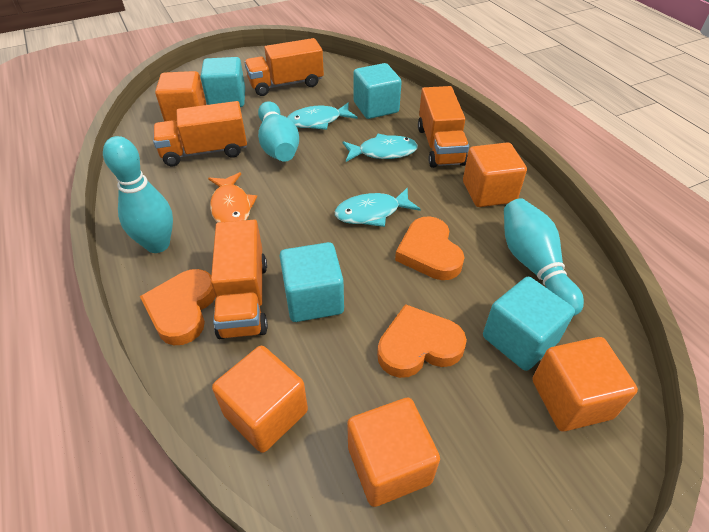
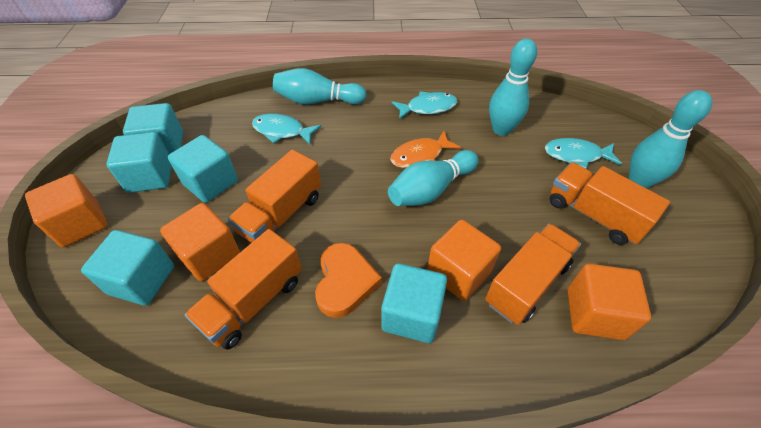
orange cube: 5 -> 4
orange heart: 3 -> 1
turquoise bowling pin: 3 -> 4
turquoise cube: 4 -> 5

